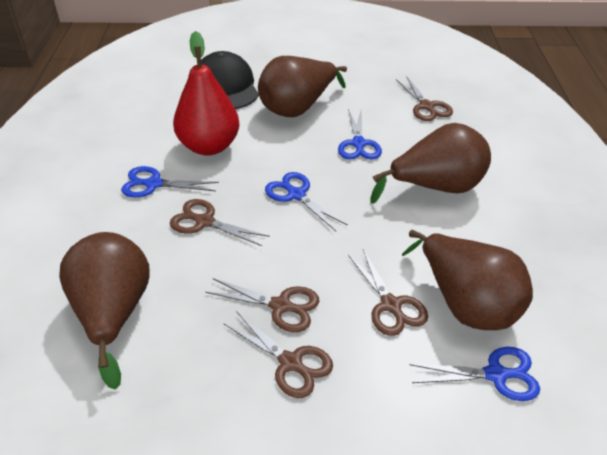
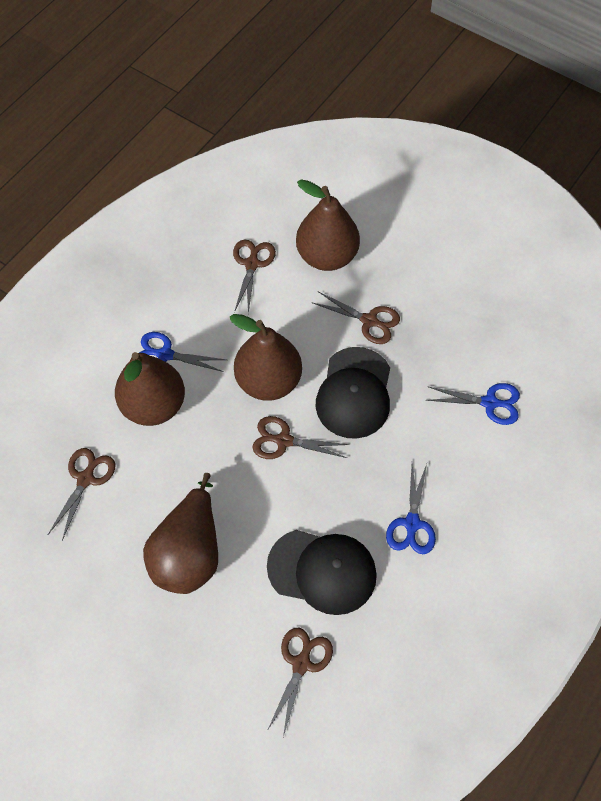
black cap: 1 -> 2
blue scissors: 4 -> 3
red pear: 1 -> 0

